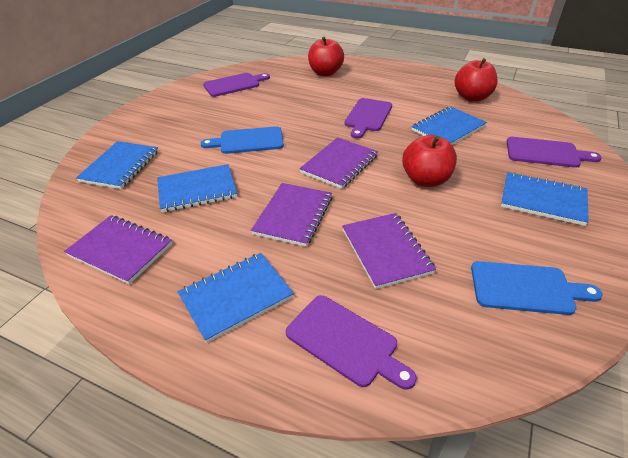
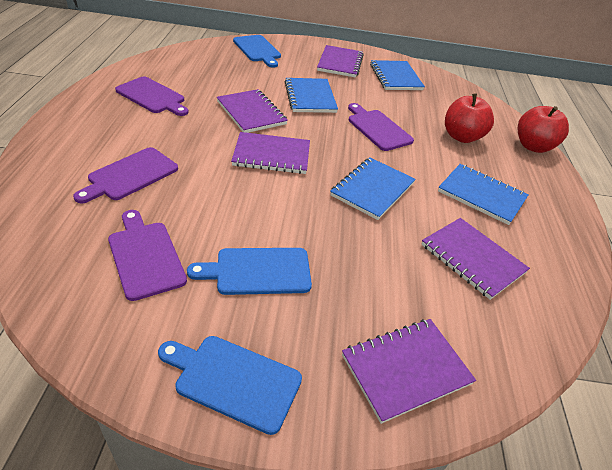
blue cutting board: 2 -> 3
blue notebook: 5 -> 4
purple notebook: 4 -> 5
red apple: 3 -> 2

